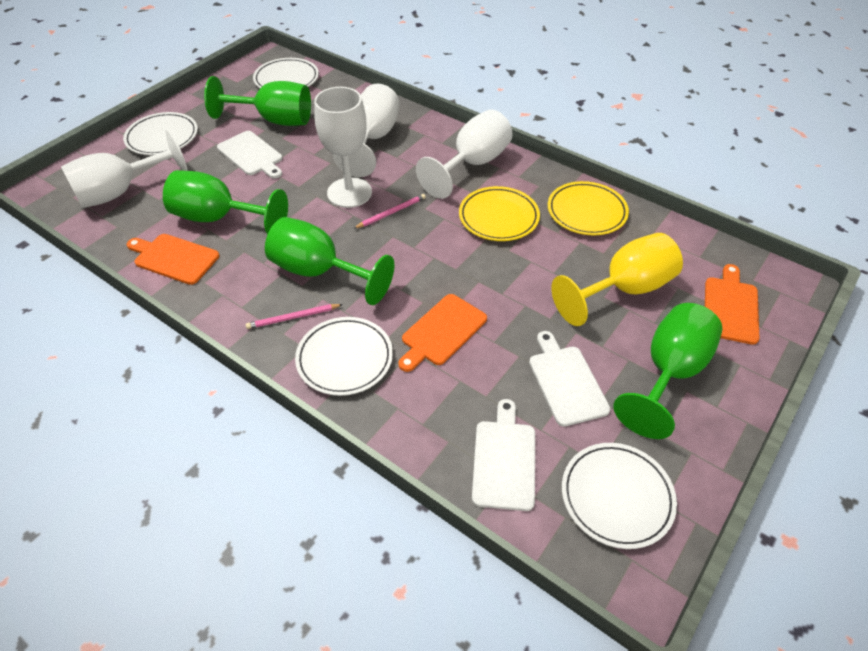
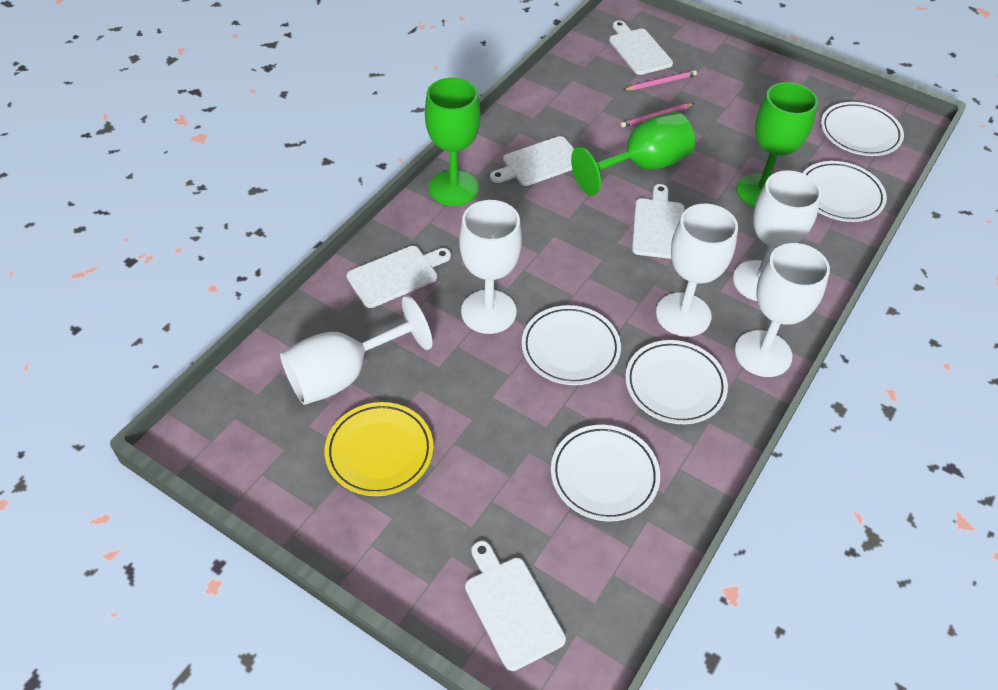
green goblet: 4 -> 3
orange cutting board: 3 -> 0
white cutting board: 3 -> 5
white goblet: 4 -> 5
white plate: 4 -> 5
yellow goblet: 1 -> 0
yellow plate: 2 -> 1

